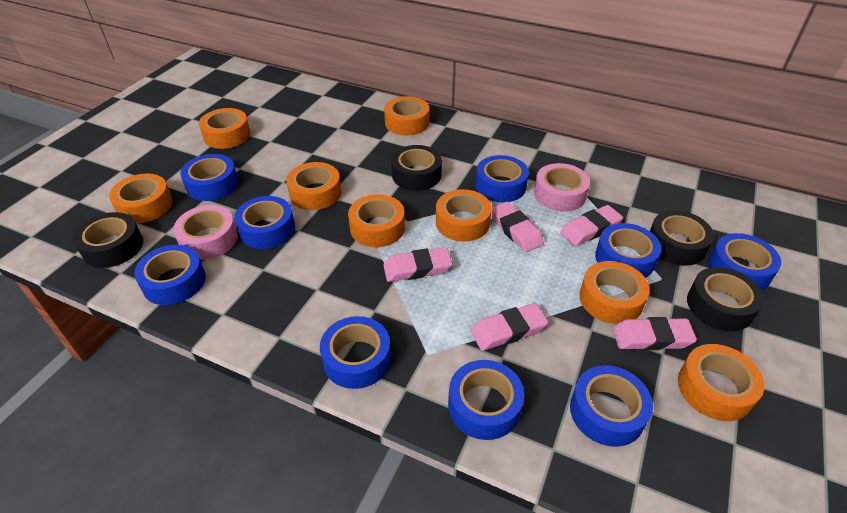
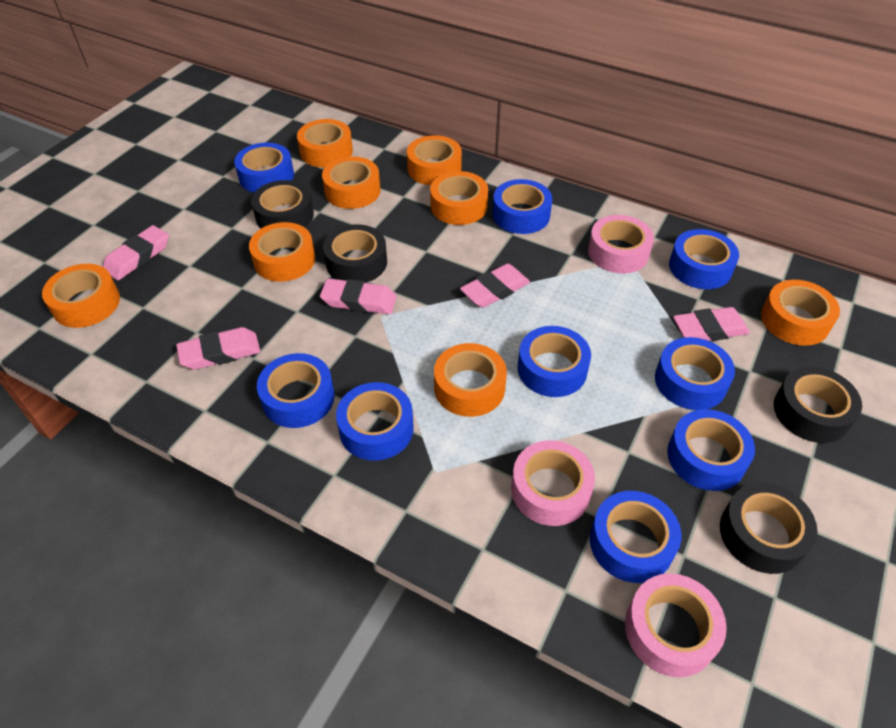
pink tape: 2 -> 3

